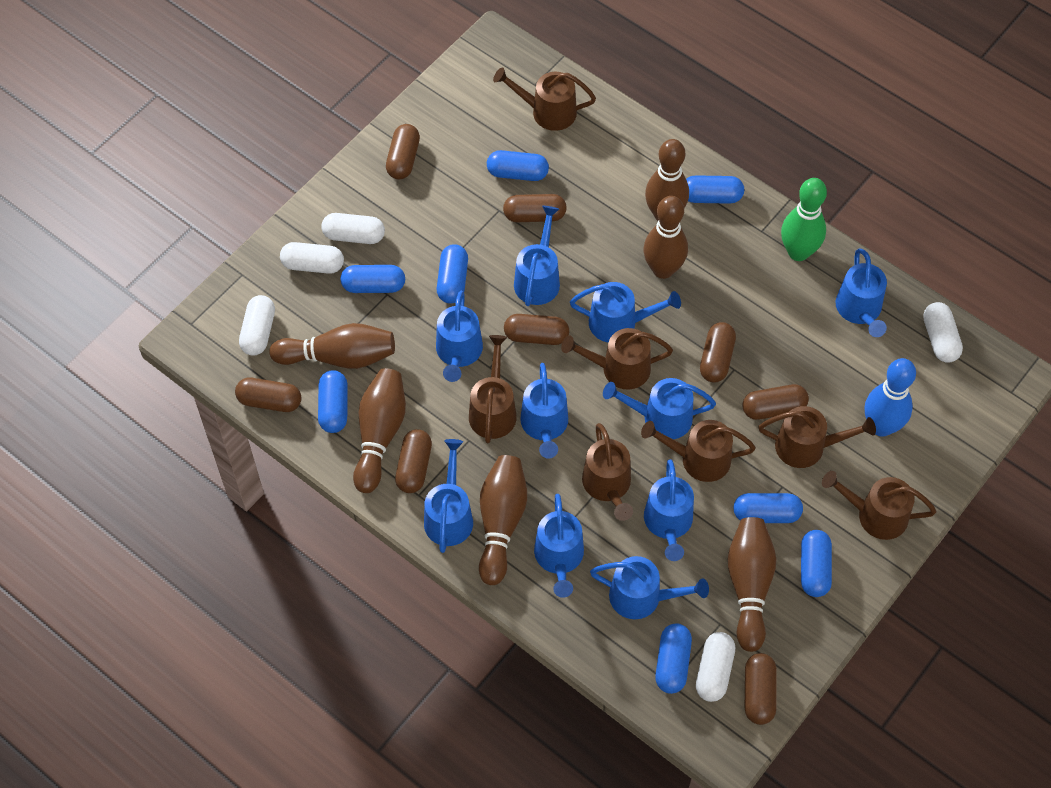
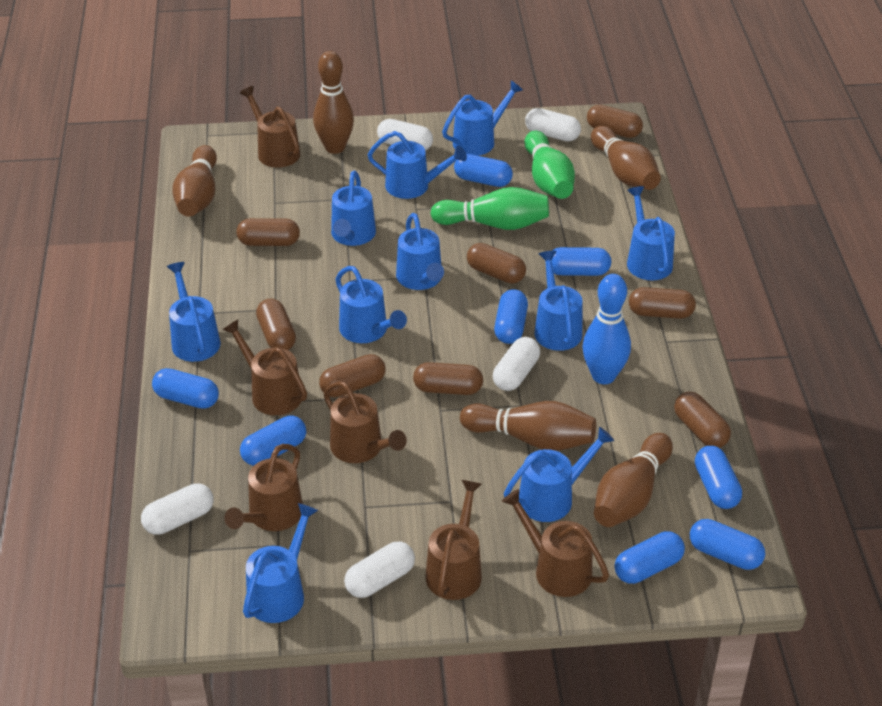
brown bowling pin: 6 -> 5
brown watering can: 7 -> 6
green bowling pin: 1 -> 2

